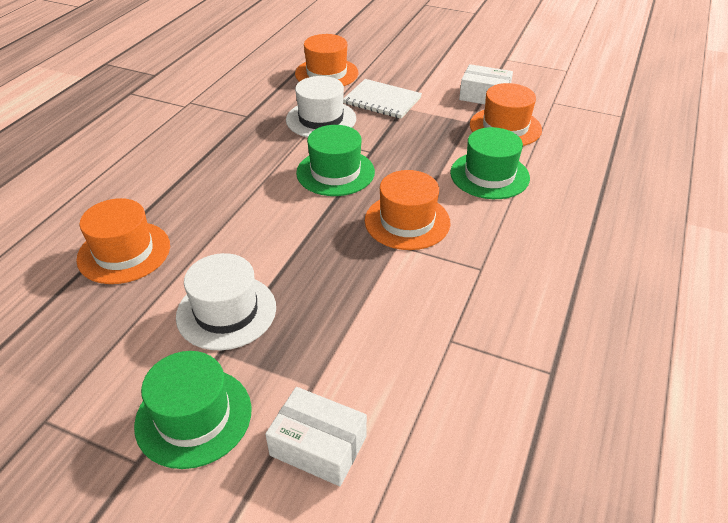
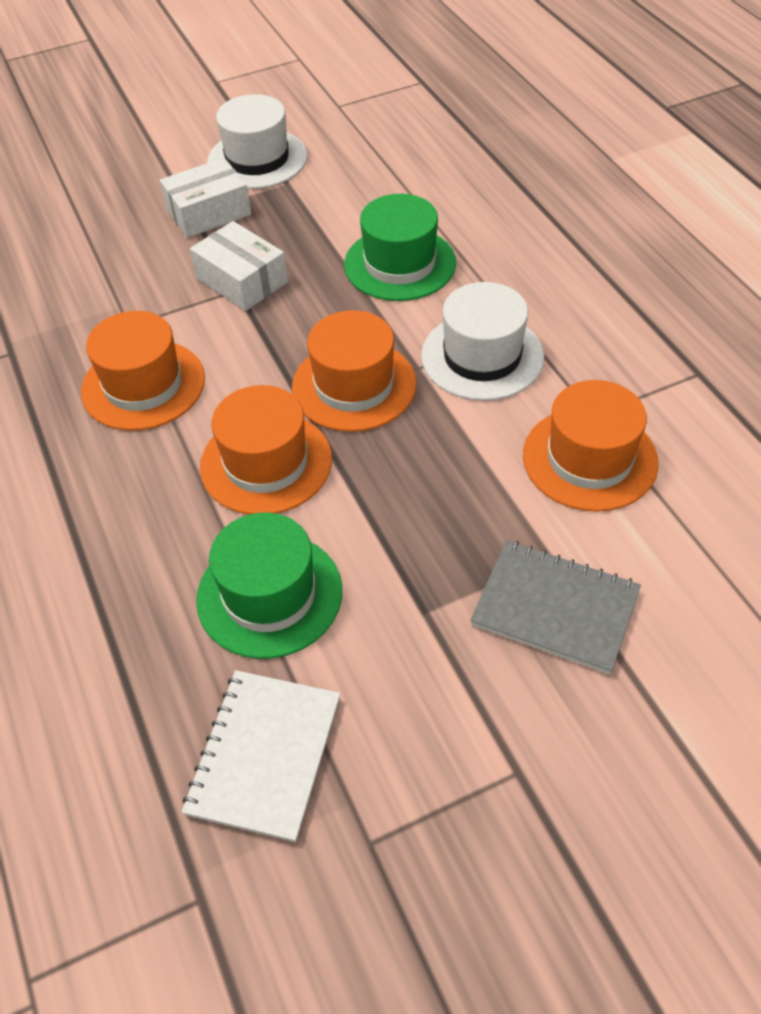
green hat: 3 -> 2
grey notebook: 0 -> 1

